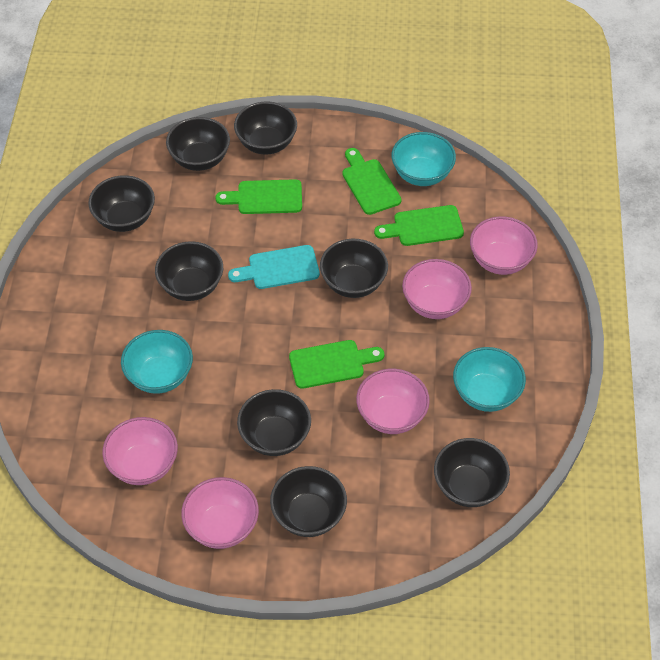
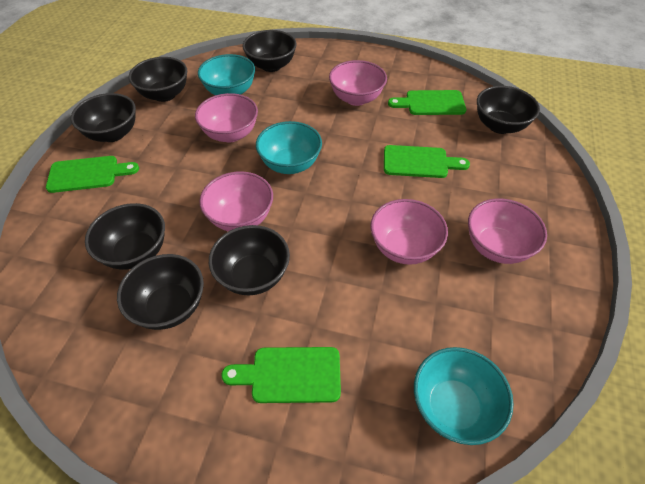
black bowl: 8 -> 7
turquoise cutting board: 1 -> 0

